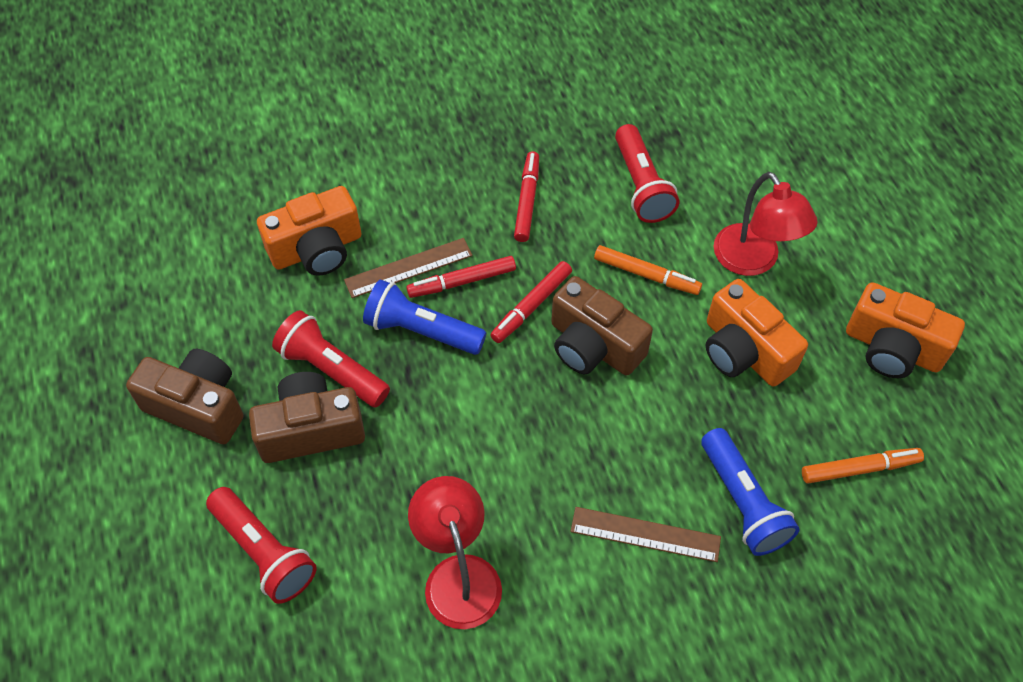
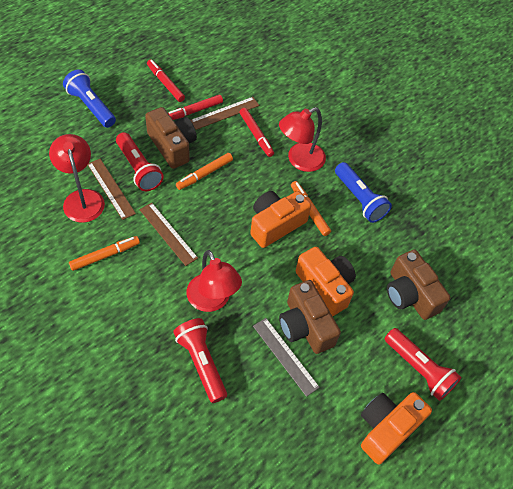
brown ruler: 2 -> 3
grey ruler: 0 -> 1
orange marker: 2 -> 3
red lamp: 2 -> 3

